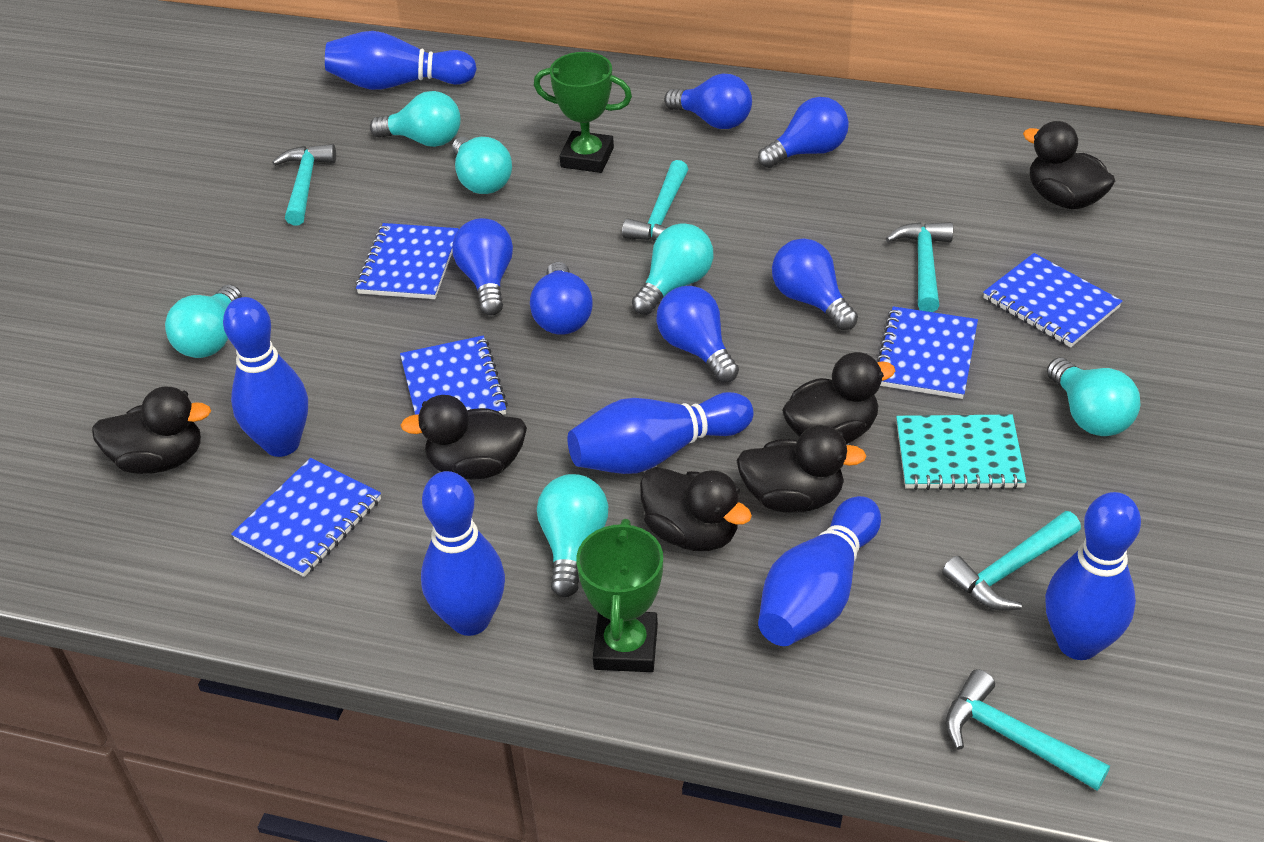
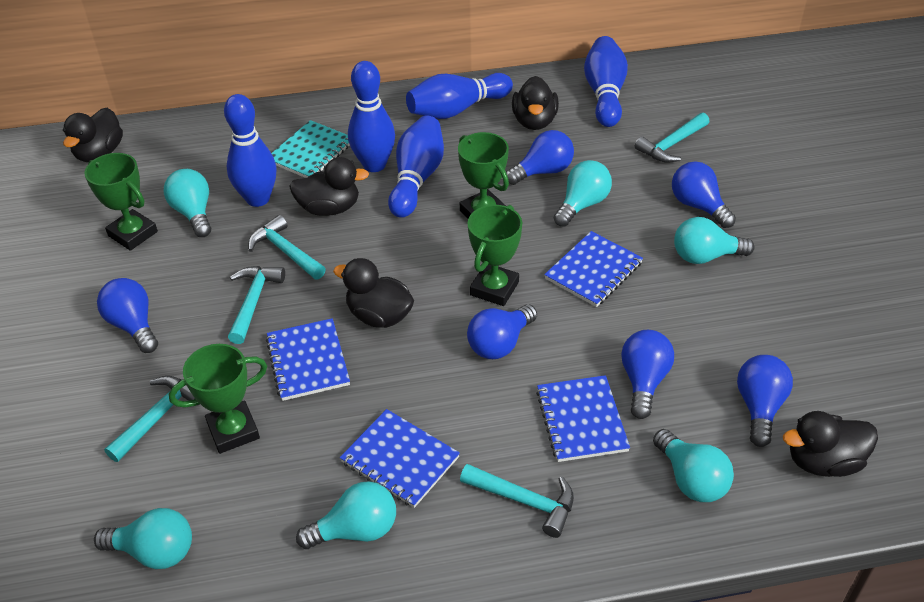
black duck: 6 -> 5
blue bowling pin: 6 -> 5
blue notebook: 5 -> 4
green trophy: 2 -> 4

